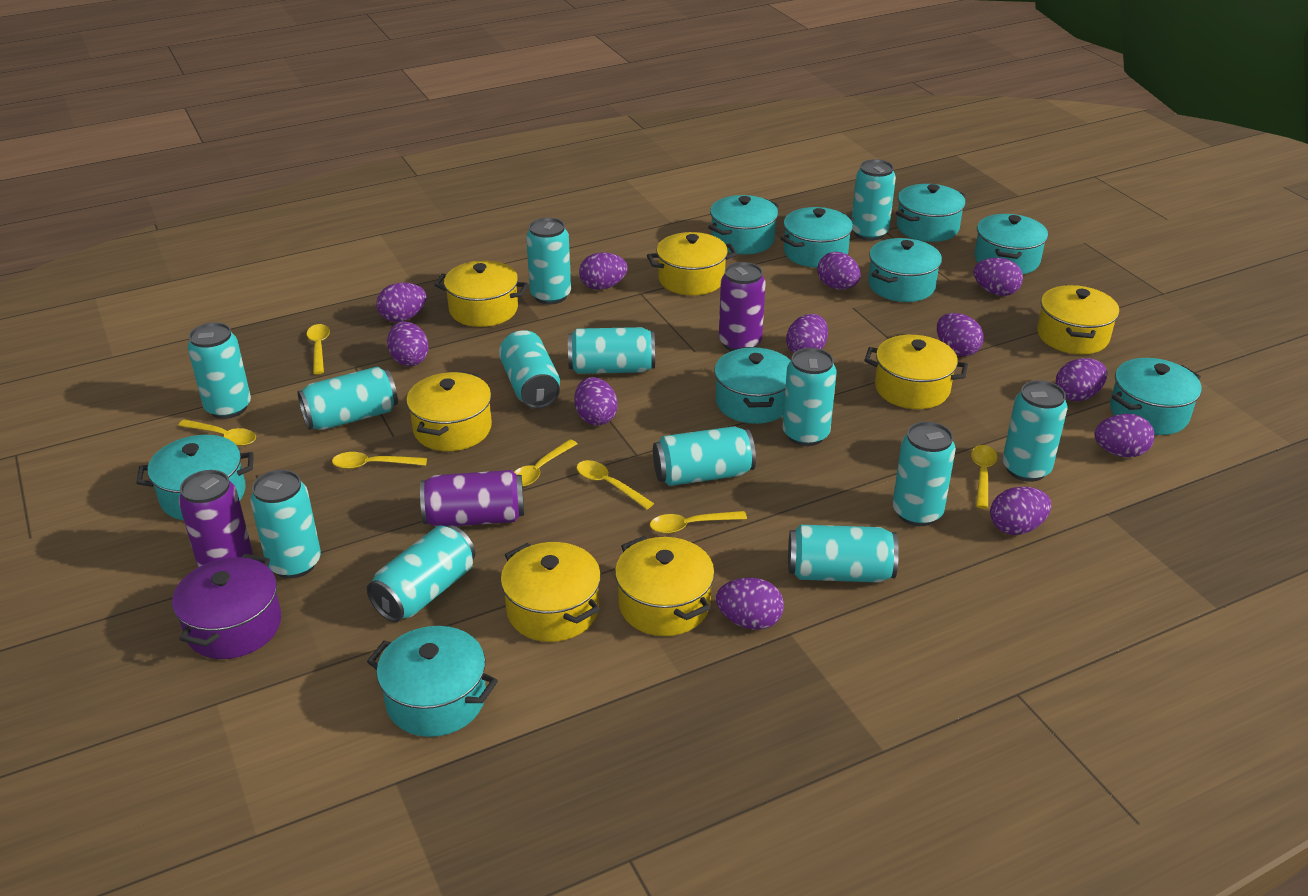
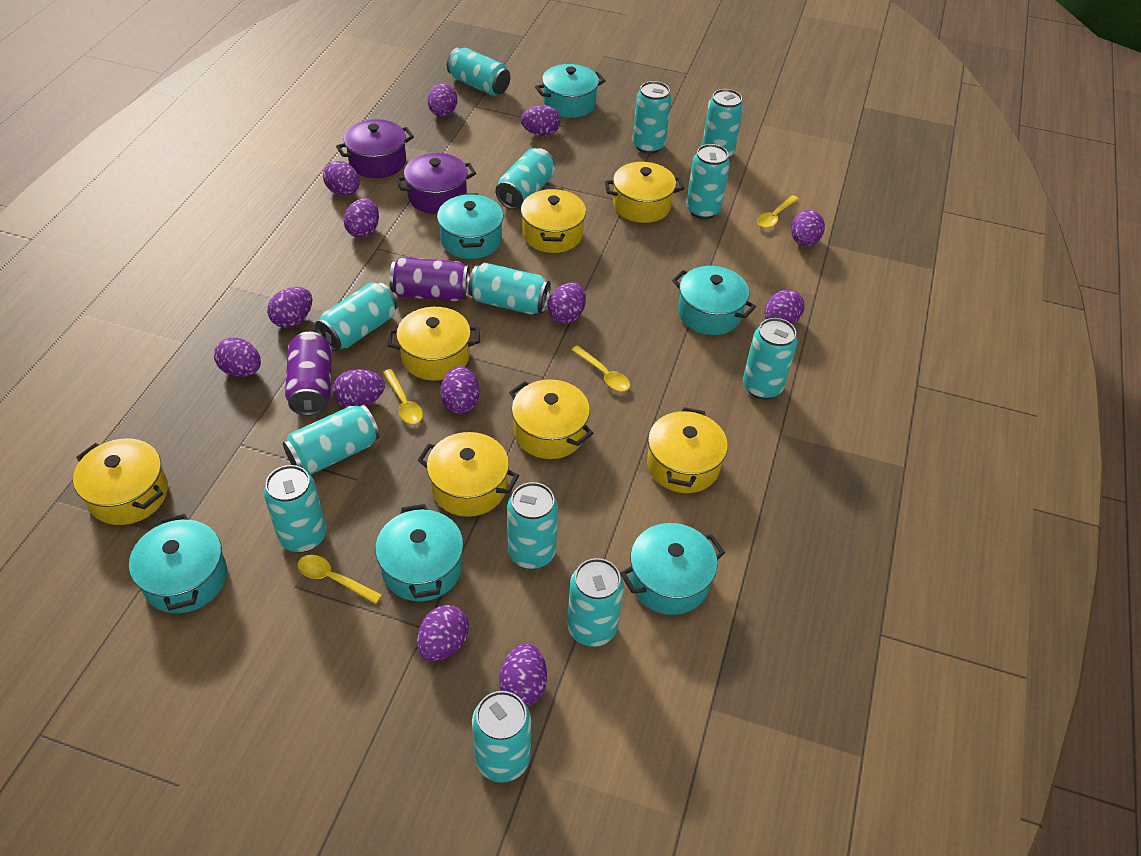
purple can: 3 -> 2
purple egg: 12 -> 13
purple pot: 1 -> 2
turquoise pot: 9 -> 6
yellow spoon: 7 -> 4

